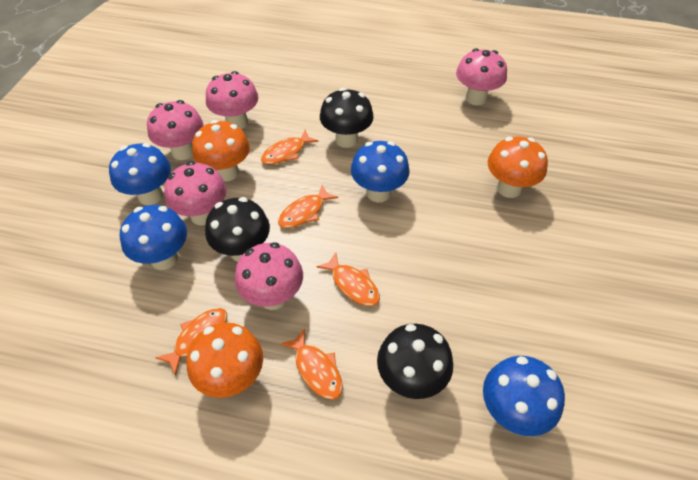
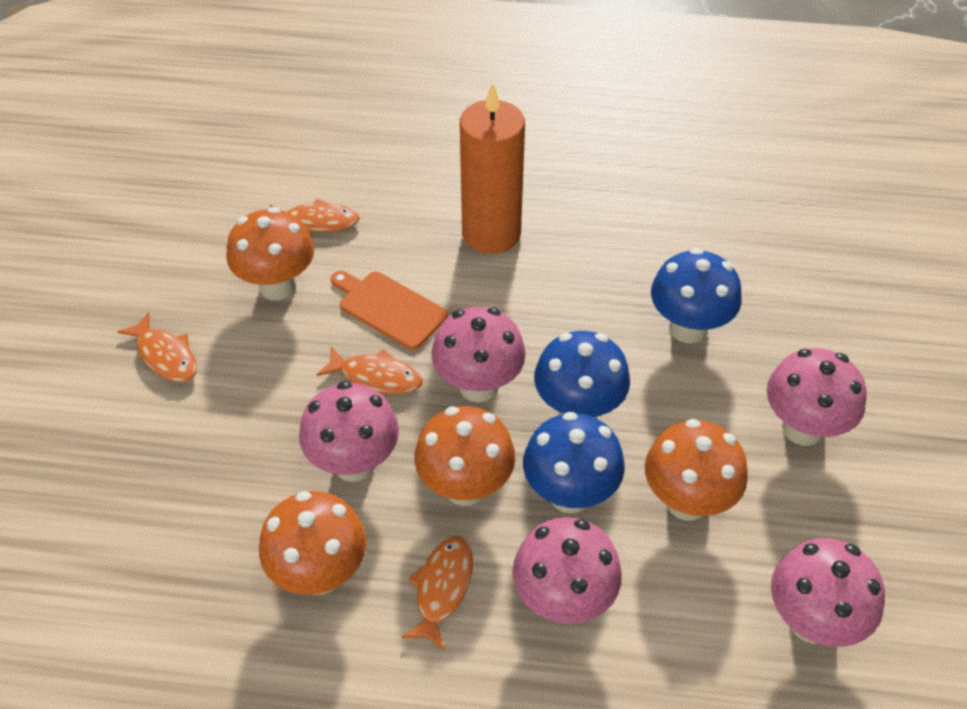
black mushroom: 3 -> 0
blue mushroom: 4 -> 3
orange candle: 0 -> 1
orange cutting board: 0 -> 1
orange fish: 5 -> 4
orange mushroom: 3 -> 4

